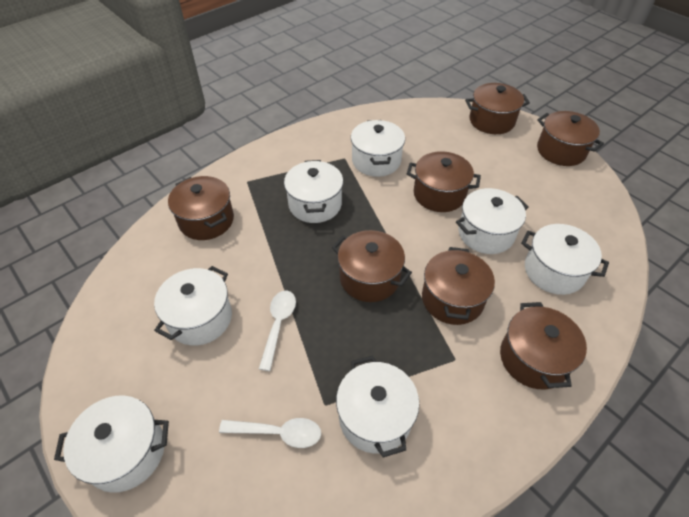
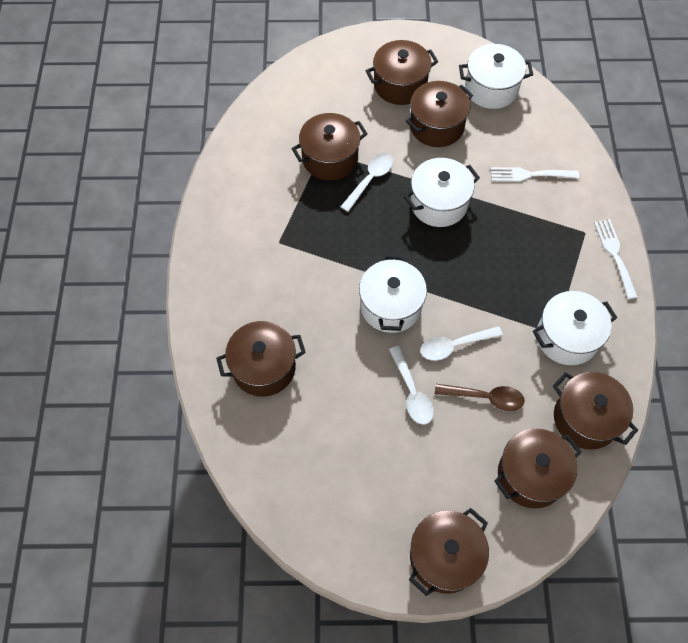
brown spoon: 0 -> 1
white fork: 0 -> 2
white pot: 7 -> 4
white spoon: 2 -> 3

